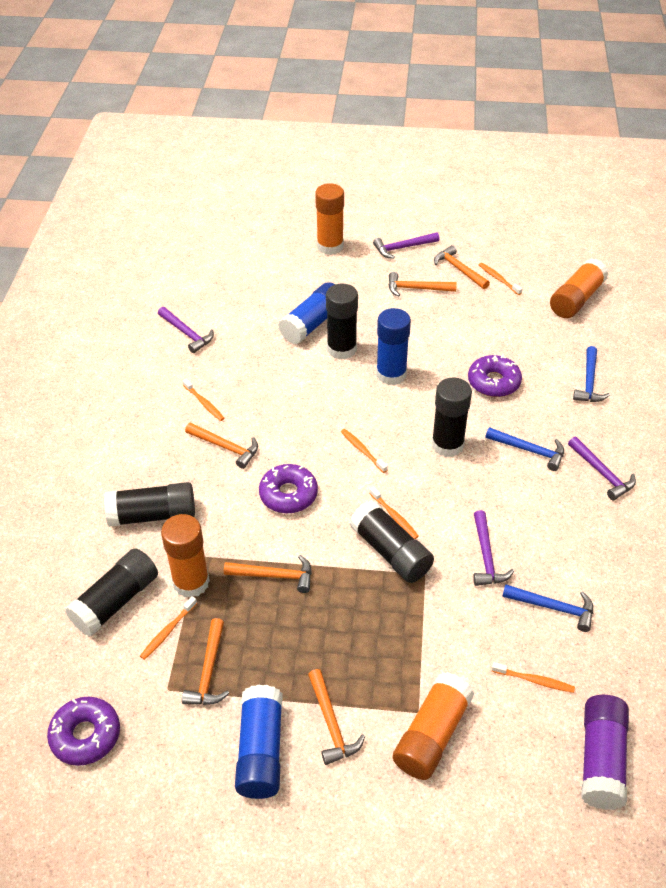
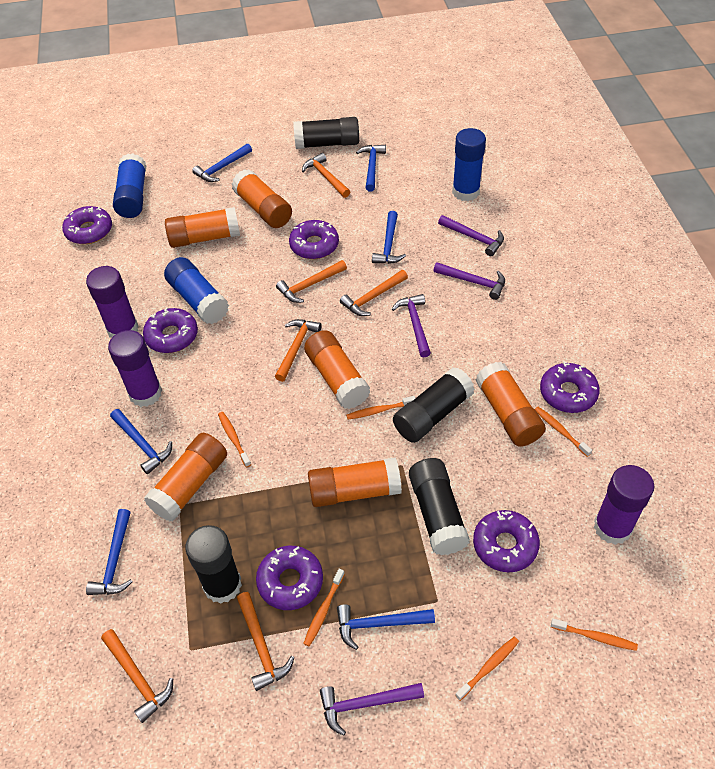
black glue stick: 5 -> 4
blue hammer: 3 -> 6
orange glue stick: 4 -> 6
purple donut: 3 -> 6
purple glue stick: 1 -> 3

